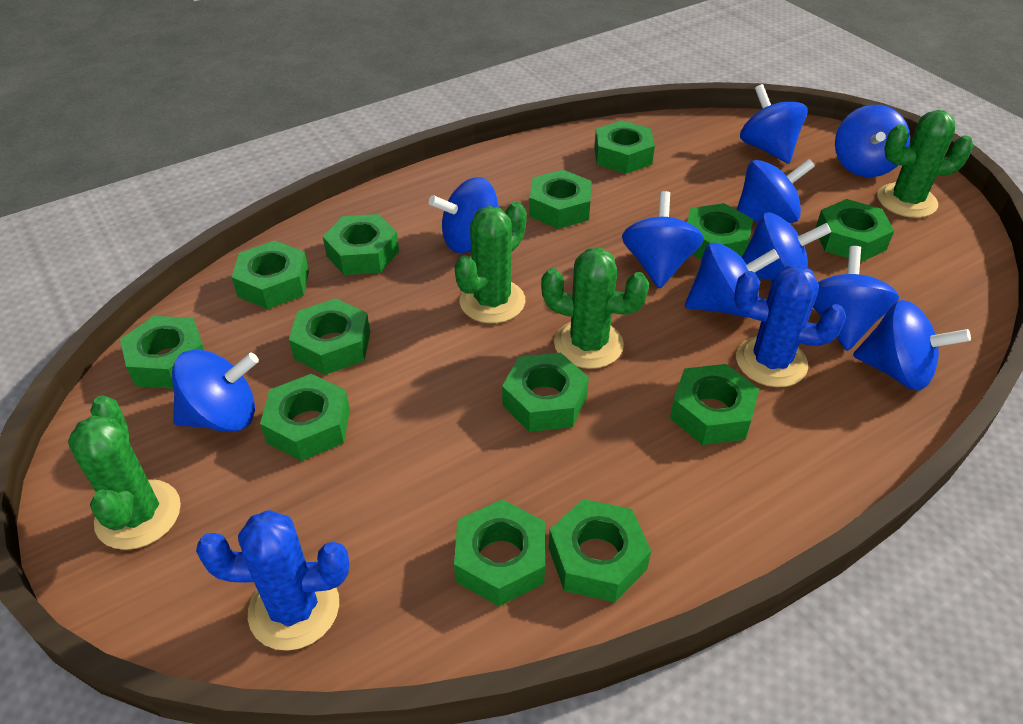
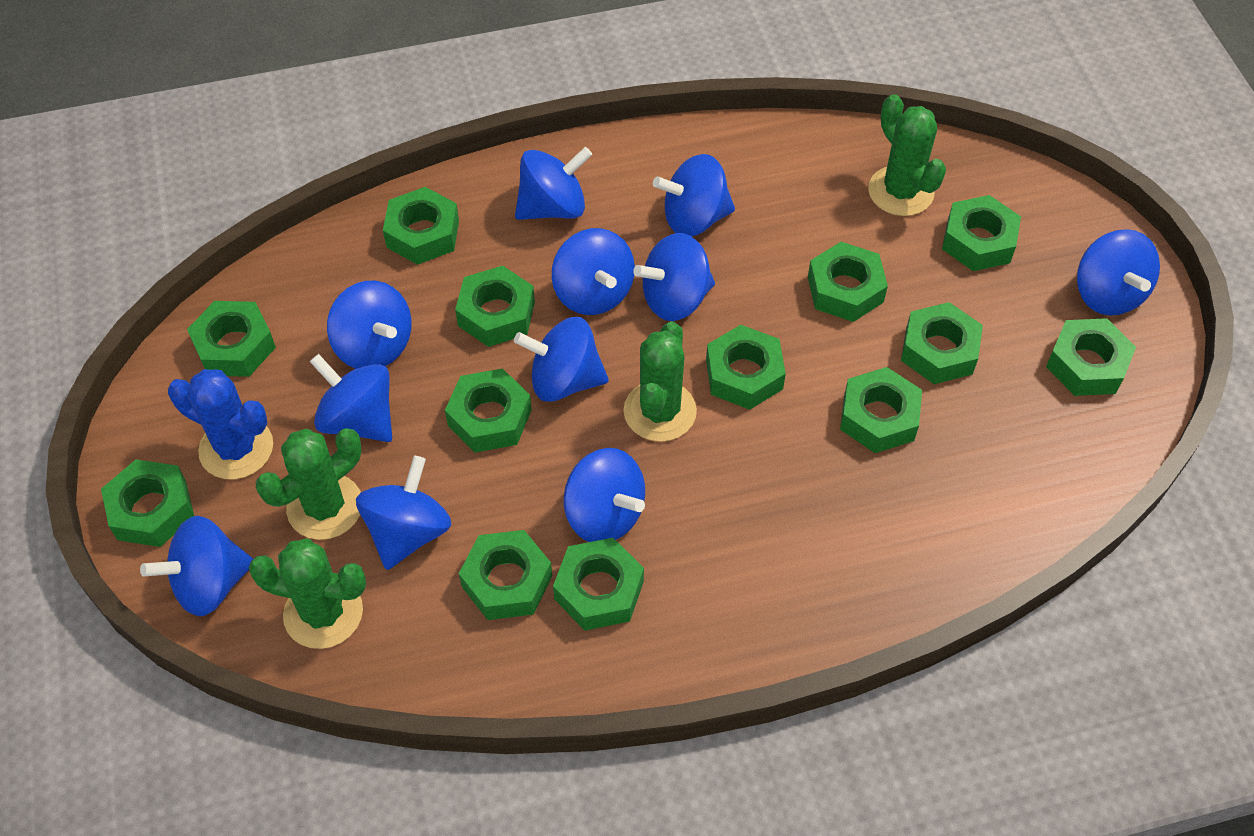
blue cactus: 2 -> 1
blue spinning top: 10 -> 11

